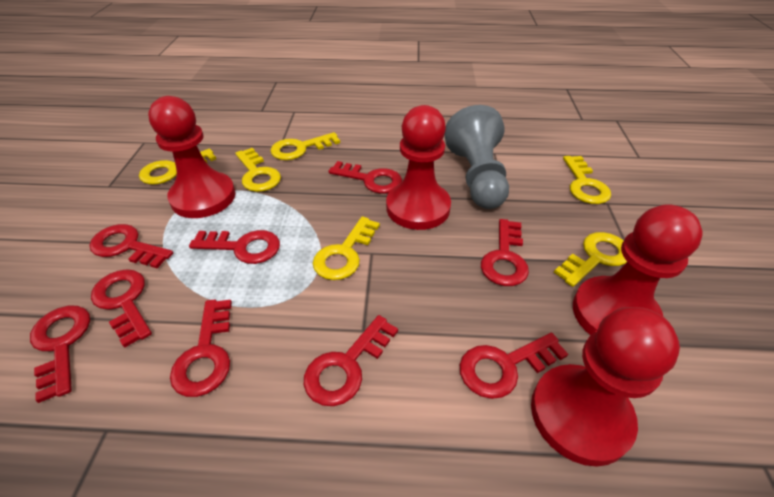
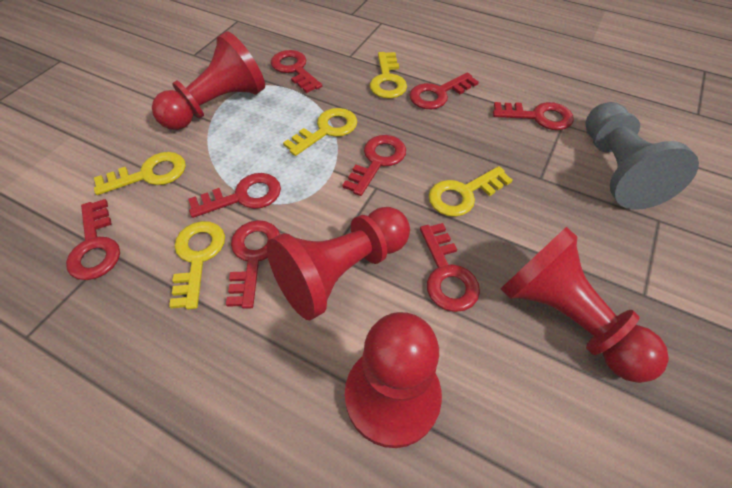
red key: 9 -> 8
yellow key: 6 -> 5

